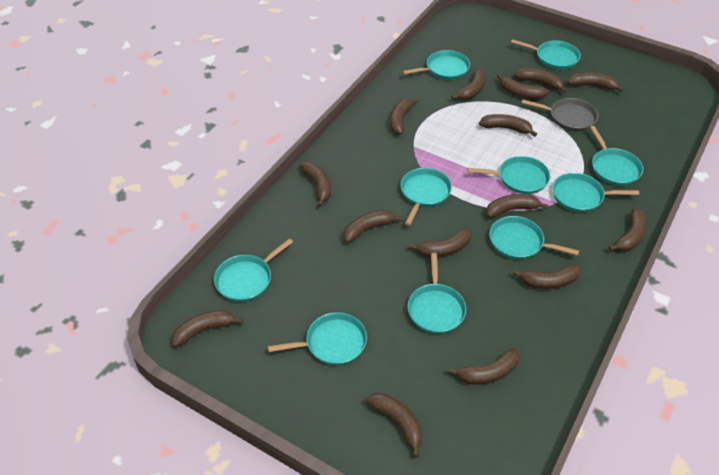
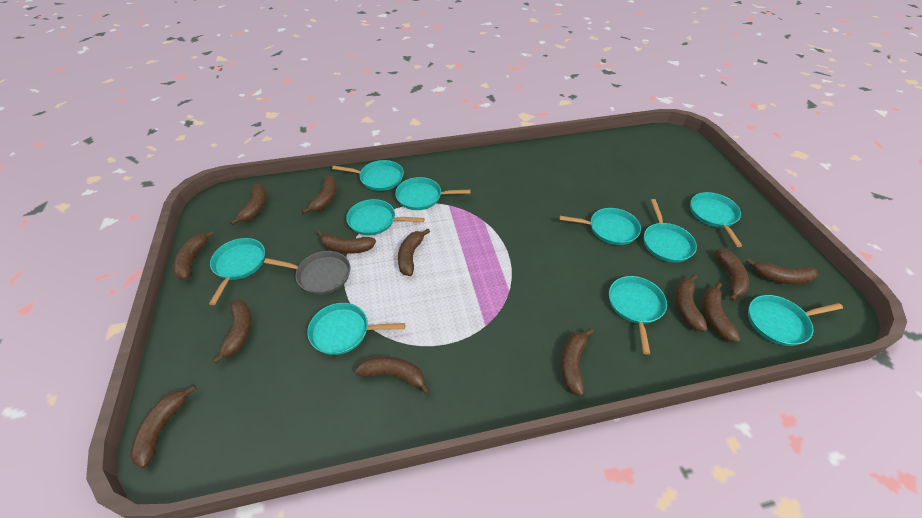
brown banana: 15 -> 13

